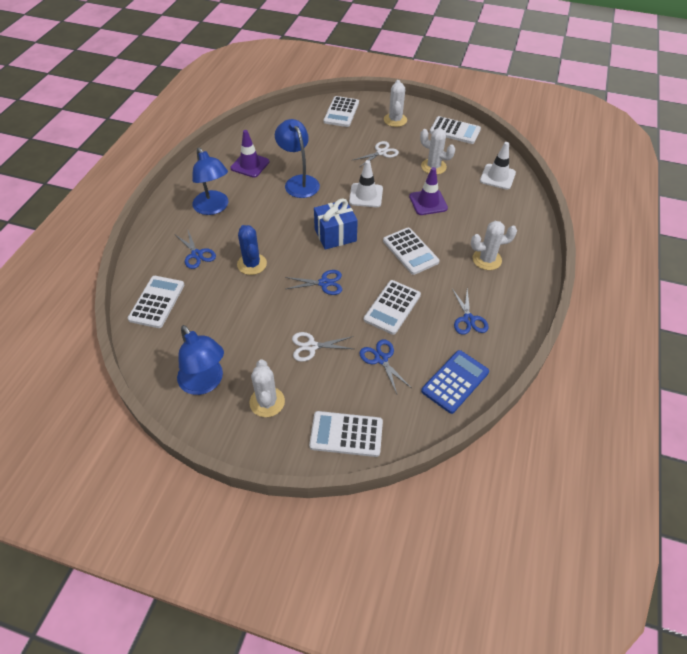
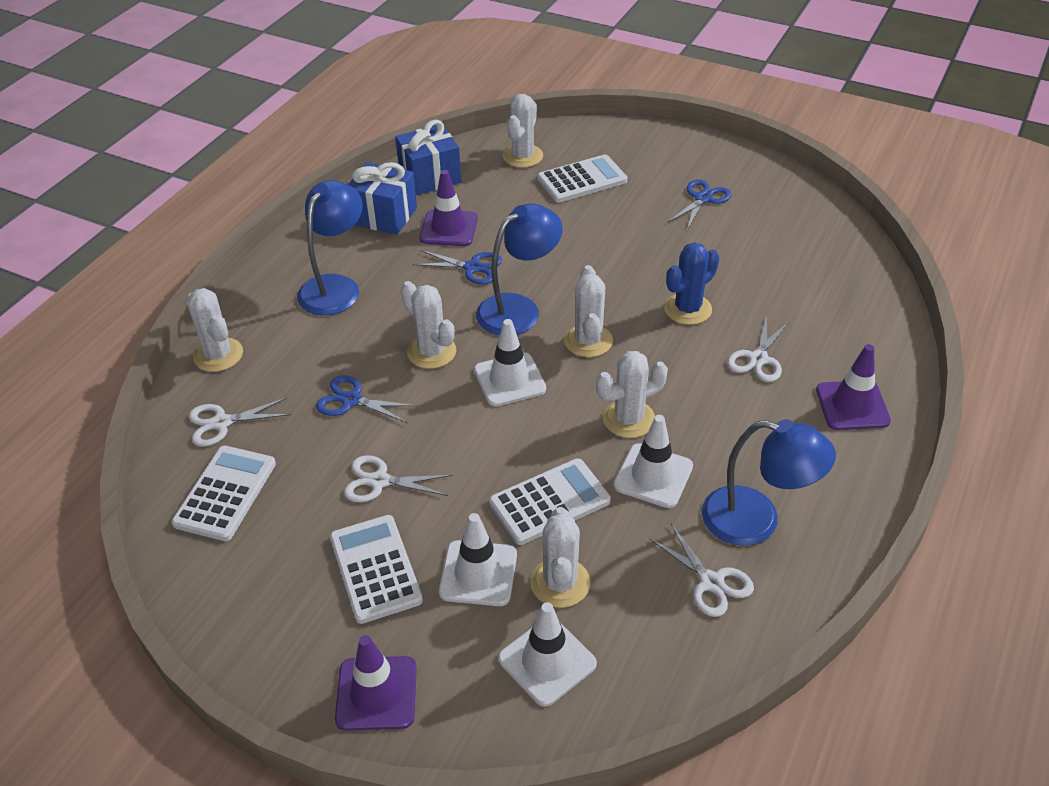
blue calculator: 1 -> 0
blue gift: 1 -> 2
blue scissors: 4 -> 3
purple traffic cone: 2 -> 3
white cactus: 4 -> 6
white calculator: 6 -> 4
white scissors: 2 -> 4
white traffic cone: 2 -> 4

